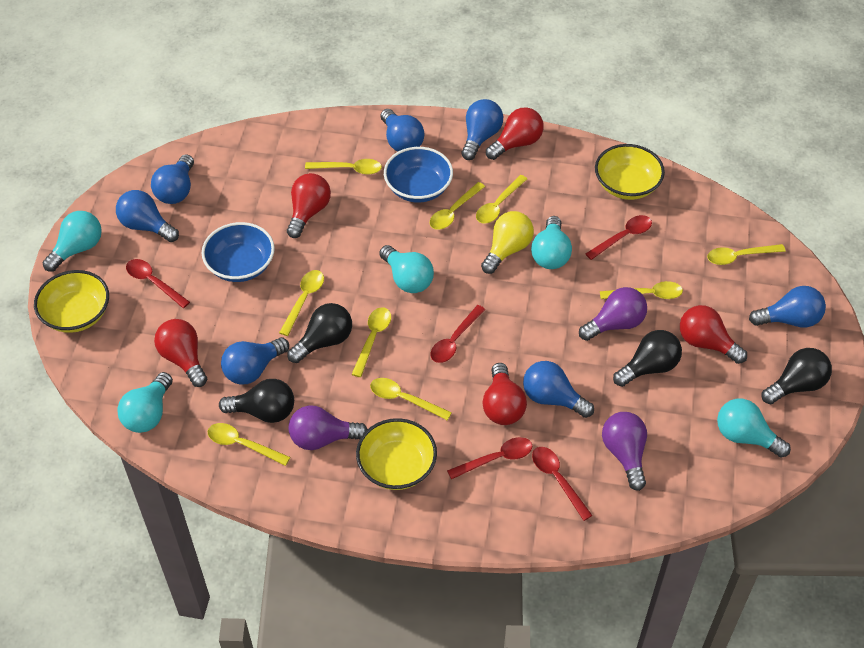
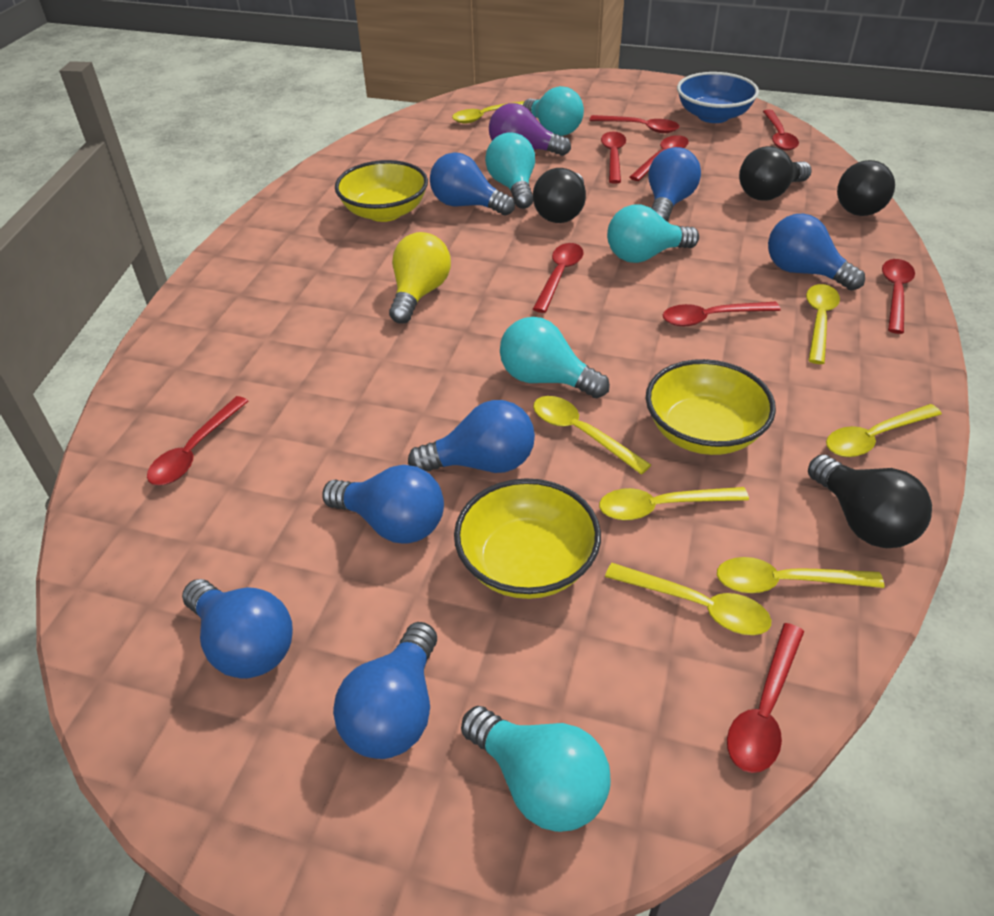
blue bowl: 2 -> 1
purple light bulb: 3 -> 1
red light bulb: 5 -> 0
red spoon: 5 -> 9
yellow spoon: 9 -> 7

